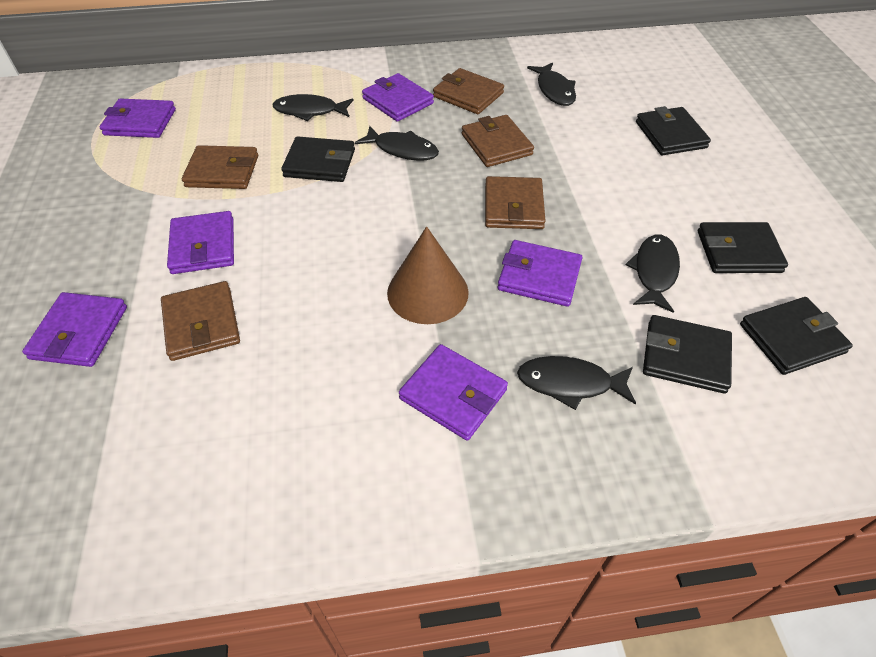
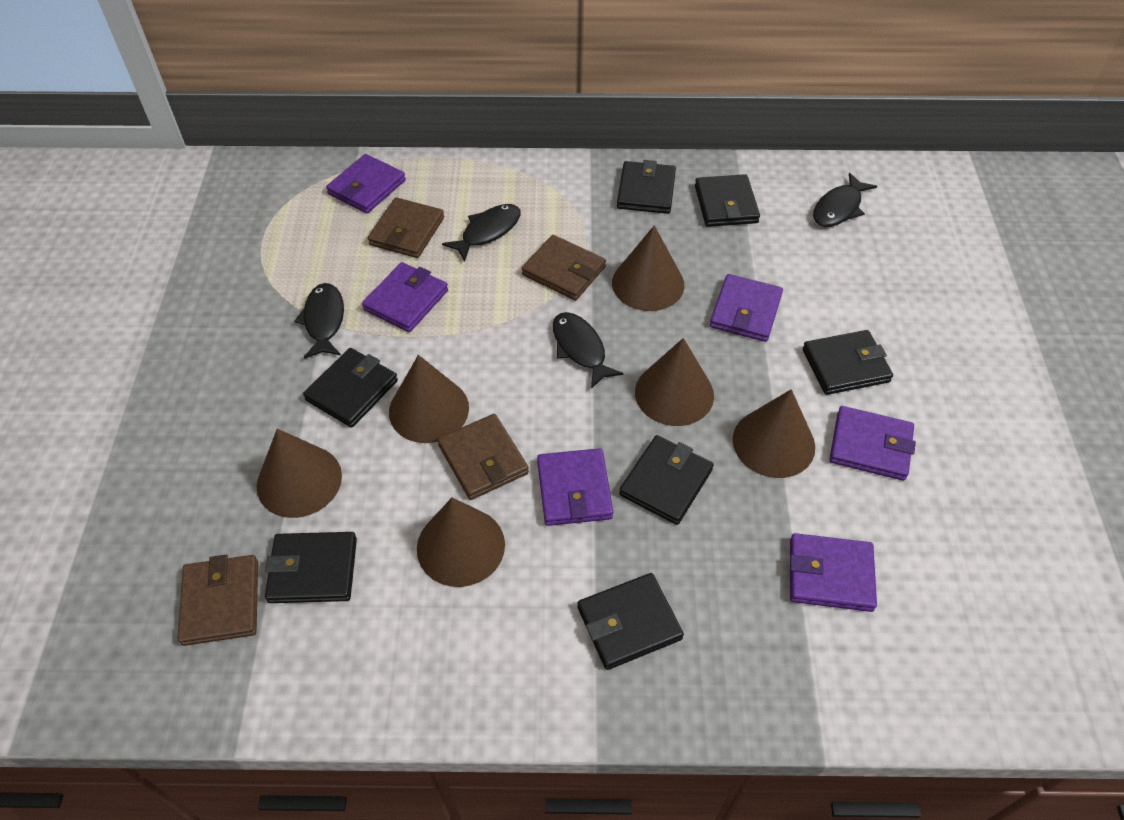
black fish: 5 -> 4
black wallet: 5 -> 7
brown cone: 1 -> 6
brown wallet: 5 -> 4

